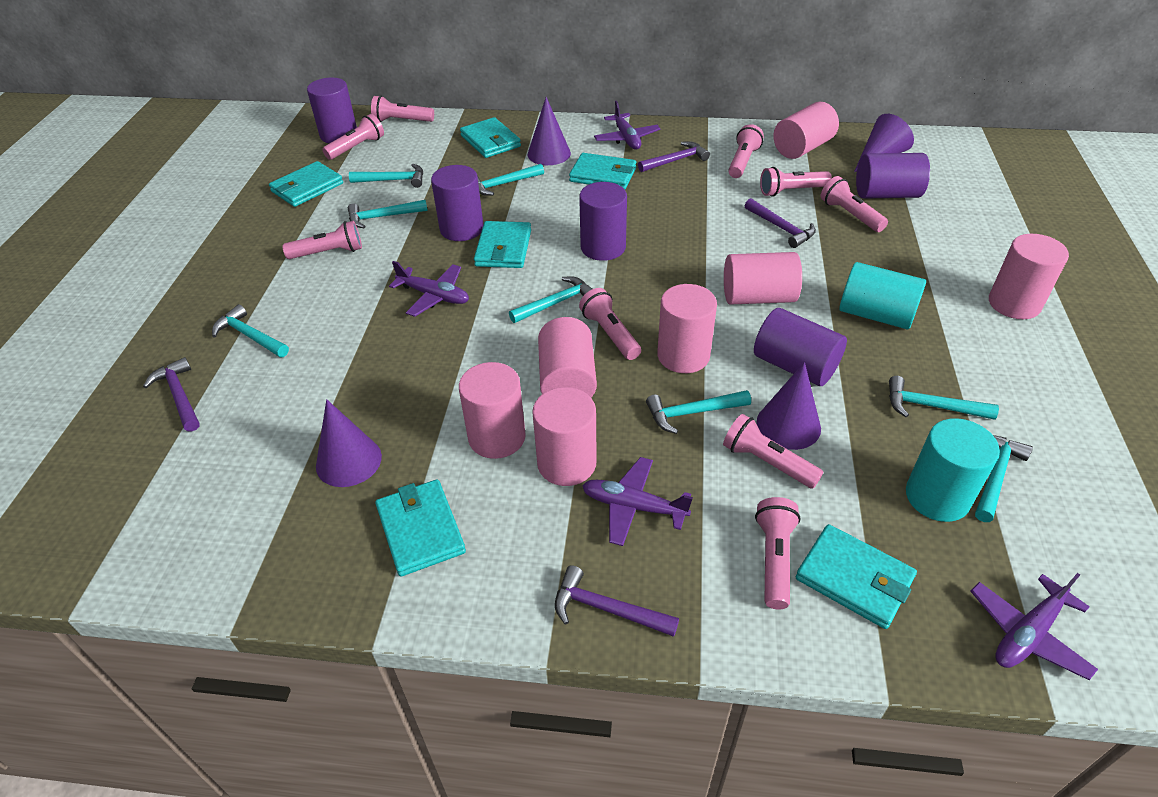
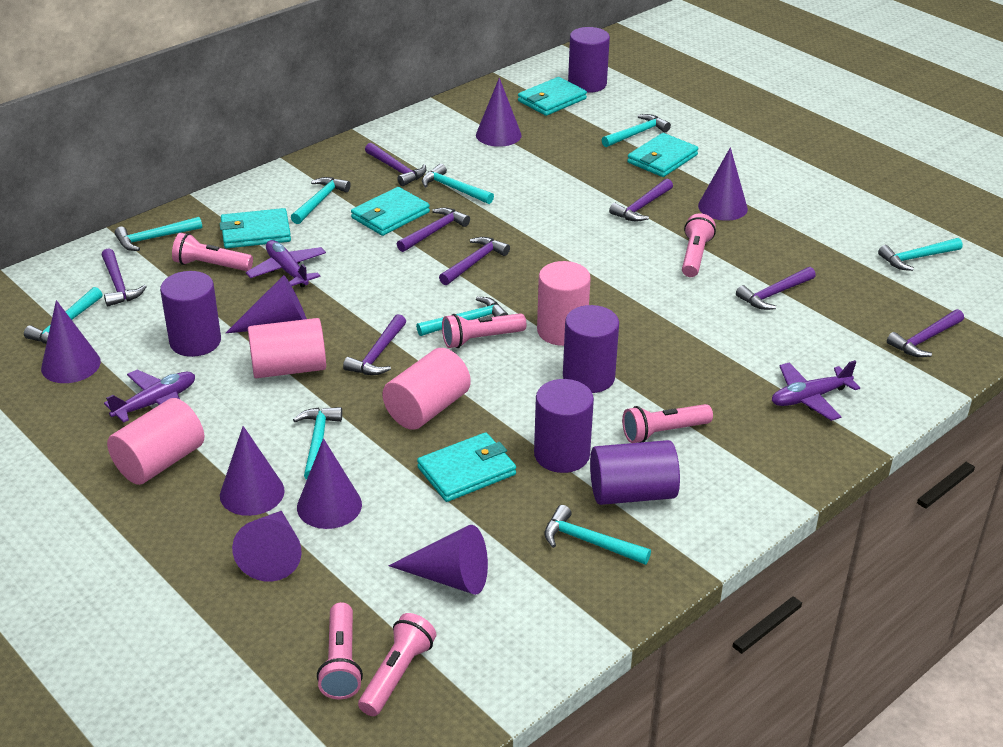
pink cylinder: 7 -> 4
pink flashlight: 9 -> 6
purple cone: 4 -> 8
purple hammer: 4 -> 8
purple plane: 4 -> 3
turquoise cylinder: 2 -> 0
turquoise hammer: 8 -> 9
turquoise wallet: 6 -> 5

